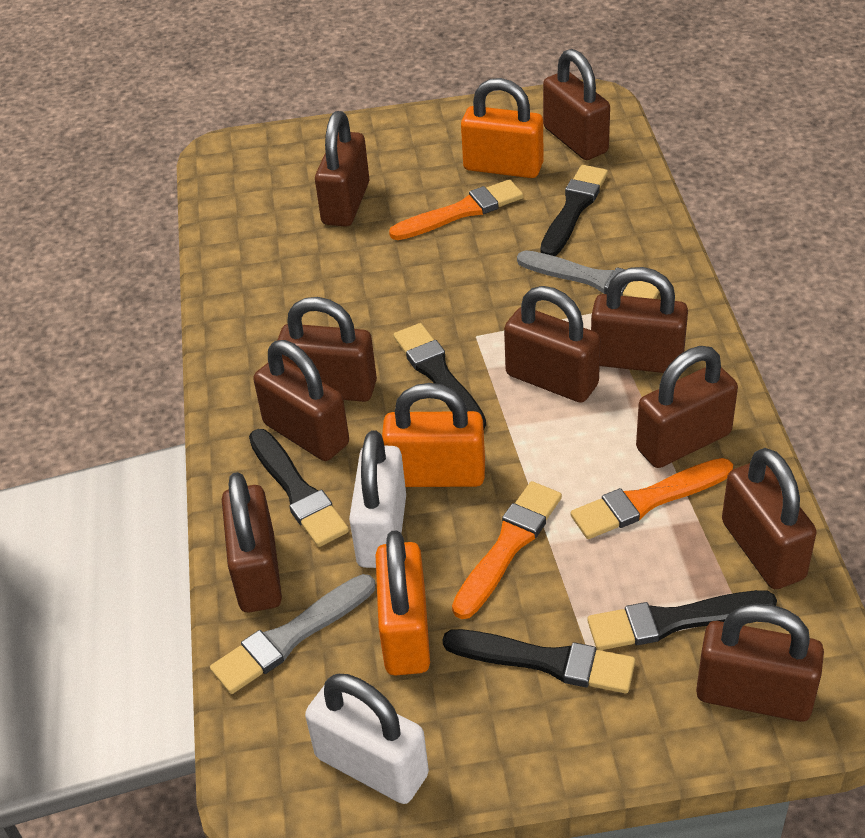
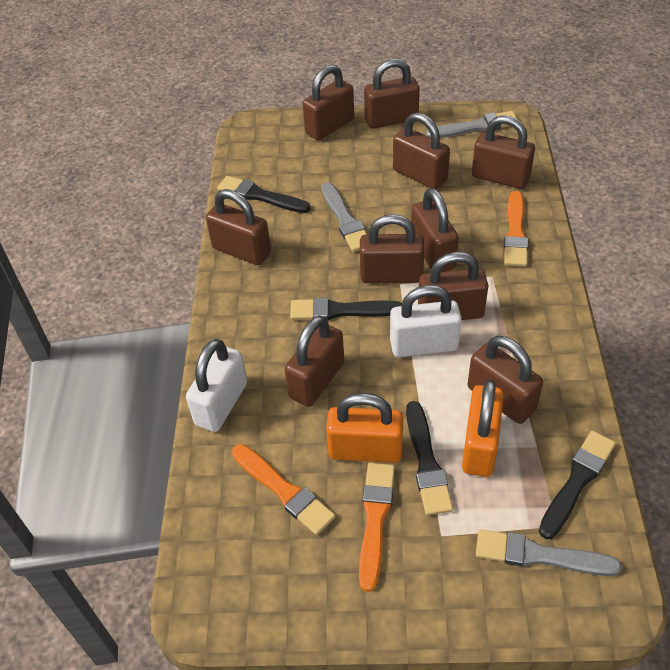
black brush: 5 -> 4
grey brush: 2 -> 3
orange padlock: 3 -> 2

